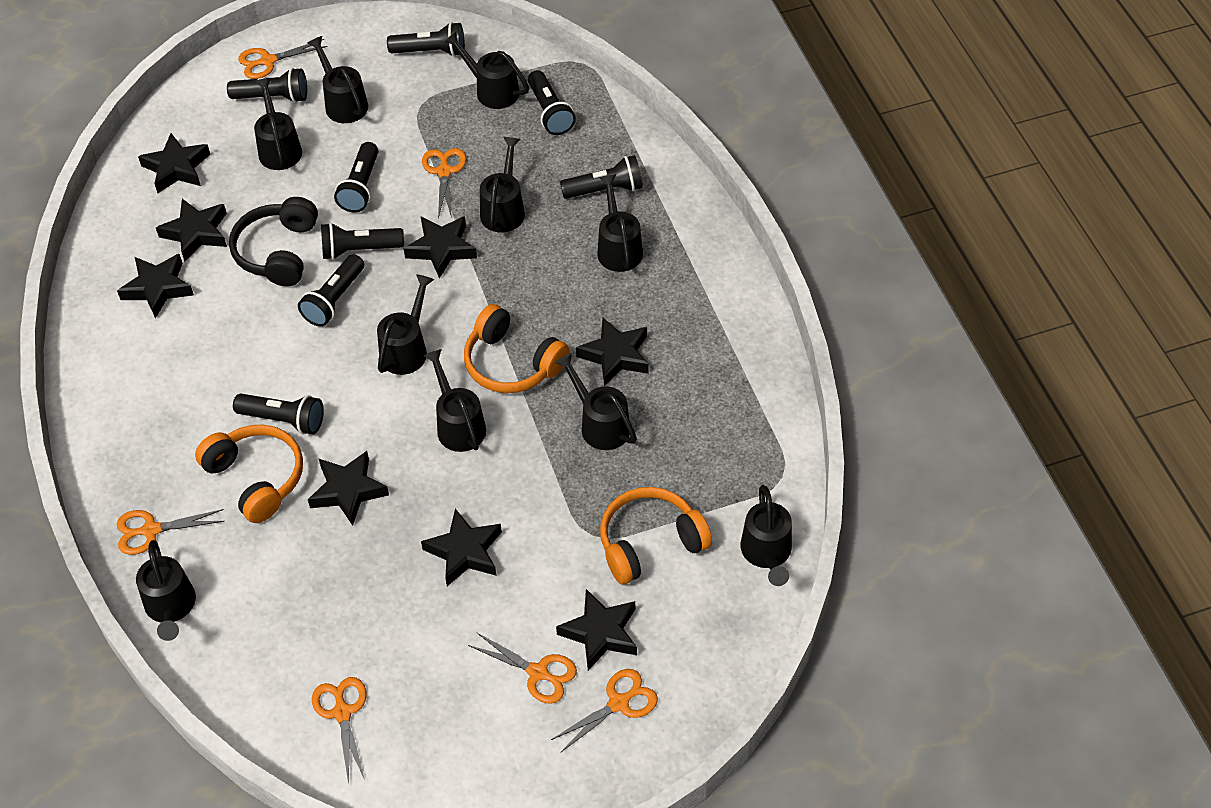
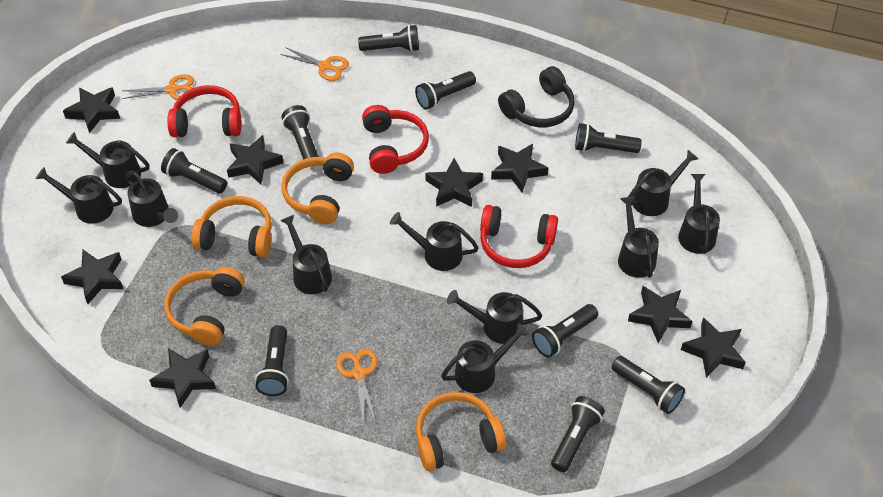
black flashlight: 8 -> 9
orange headphones: 3 -> 4
orange scissors: 6 -> 3
red headphones: 0 -> 3

